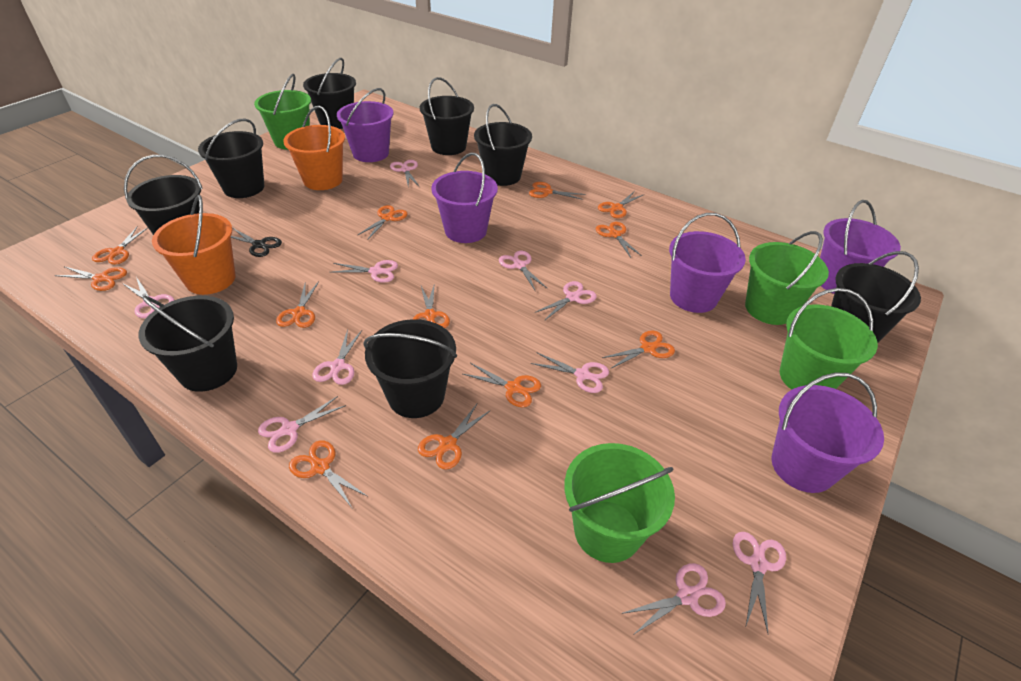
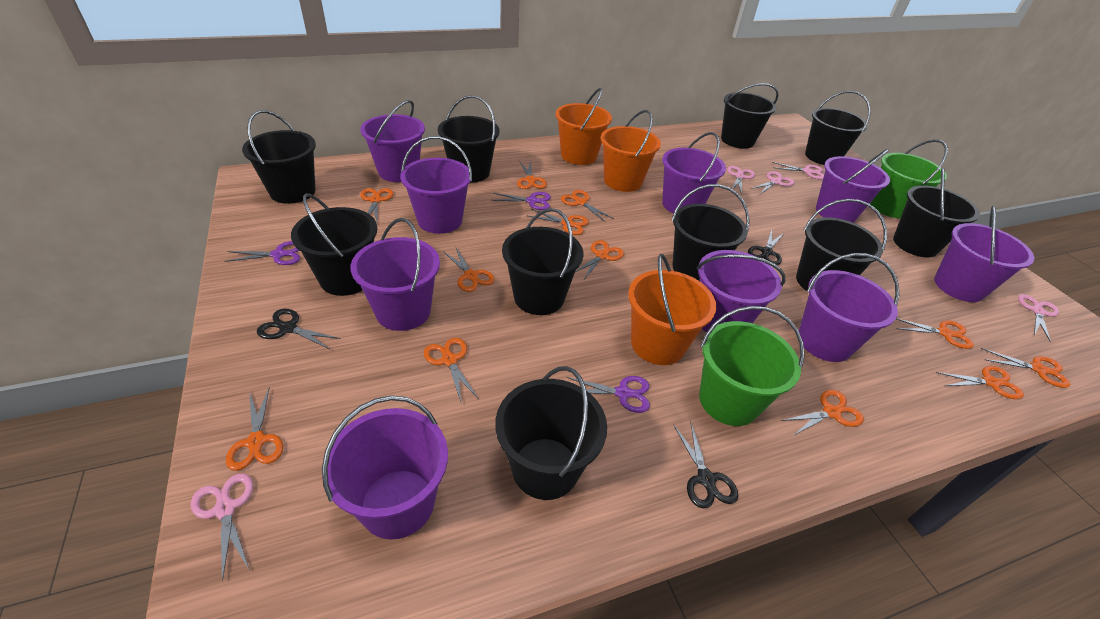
black bucket: 8 -> 10
black scissors: 1 -> 3
green bucket: 4 -> 2
orange bucket: 2 -> 3
pink scissors: 10 -> 5
purple bucket: 5 -> 9
purple scissors: 0 -> 3

